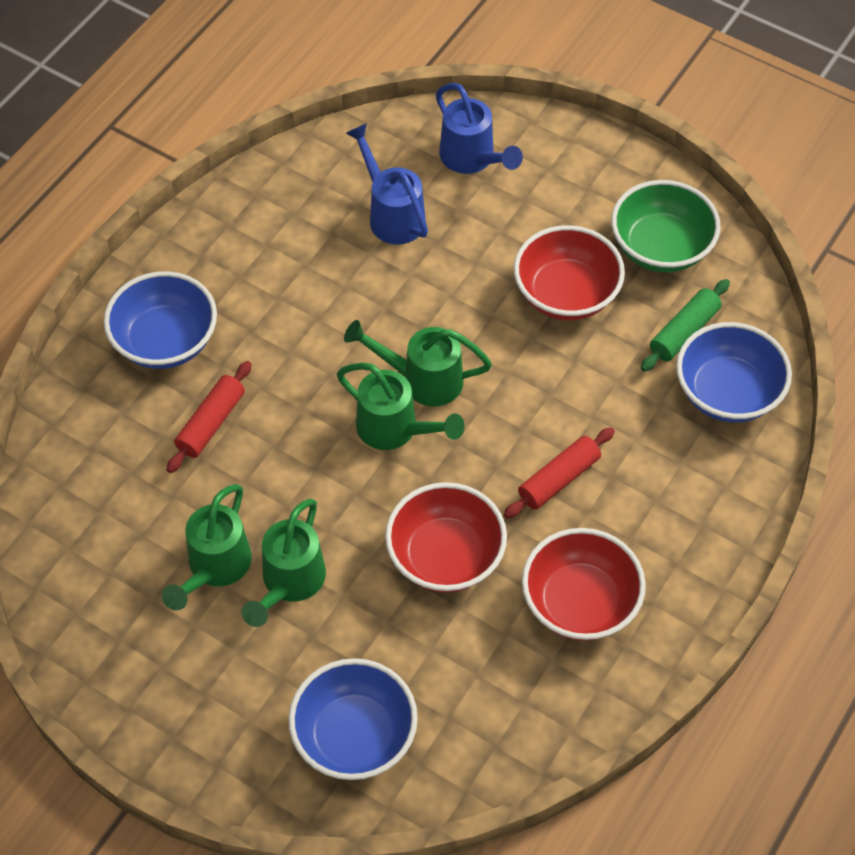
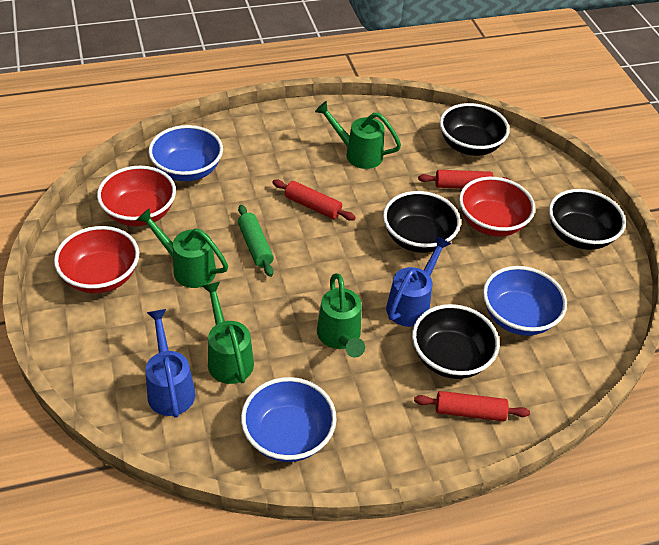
black bowl: 0 -> 4
green bowl: 1 -> 0
red rolling pin: 2 -> 3

